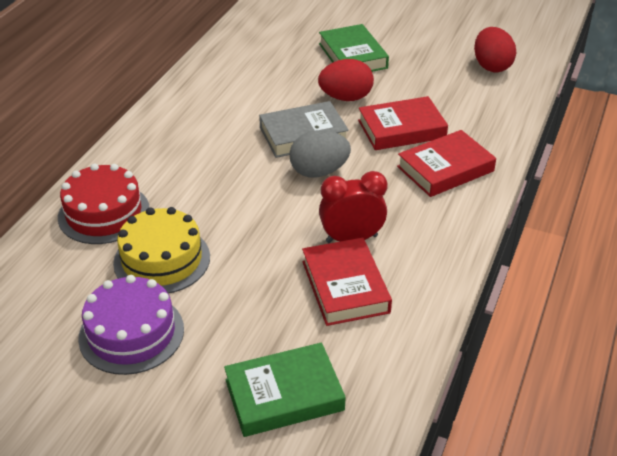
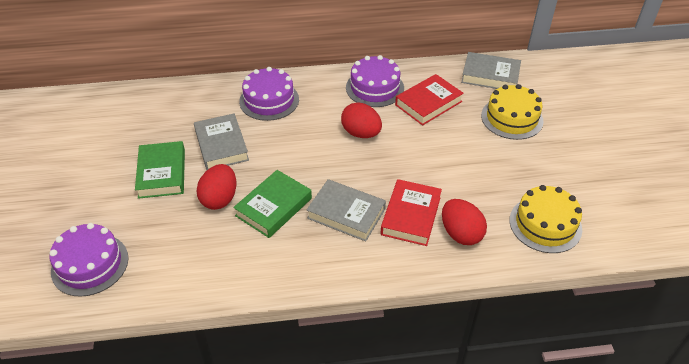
grey book: 1 -> 3
grey egg: 1 -> 0
purple cake: 1 -> 3
red book: 3 -> 2
red cake: 1 -> 0
red clock: 1 -> 0
red egg: 2 -> 3
yellow cake: 1 -> 2

